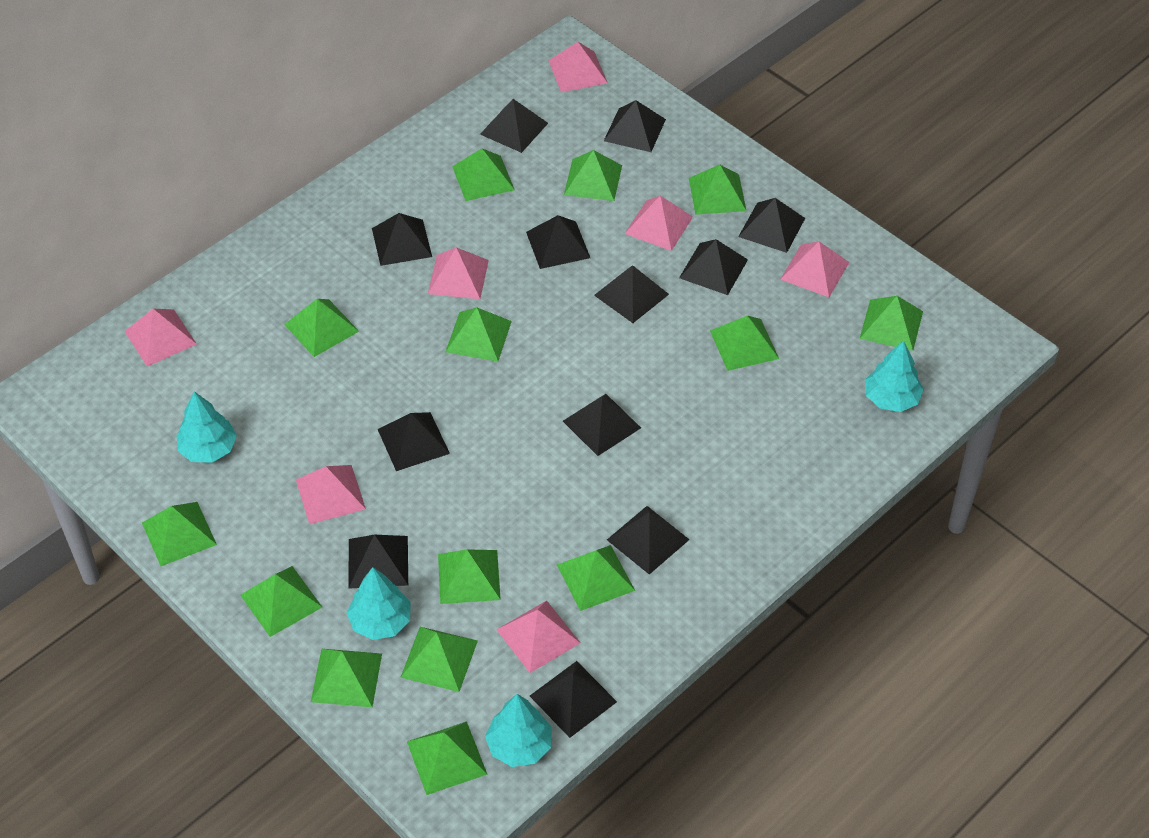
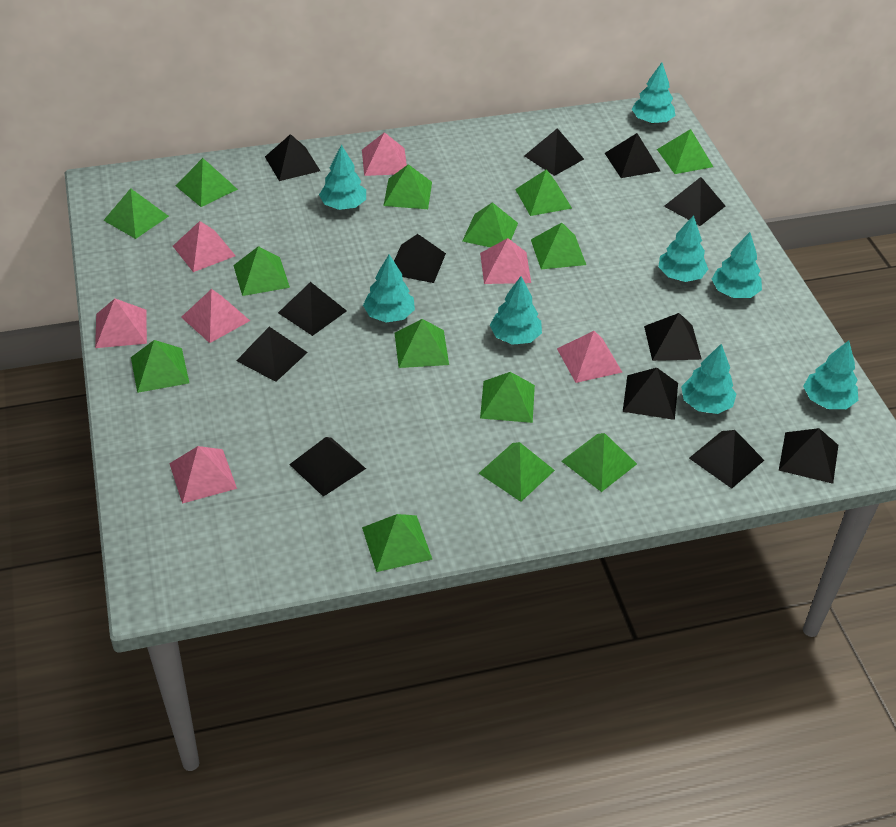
turquoise tree: 4 -> 8

